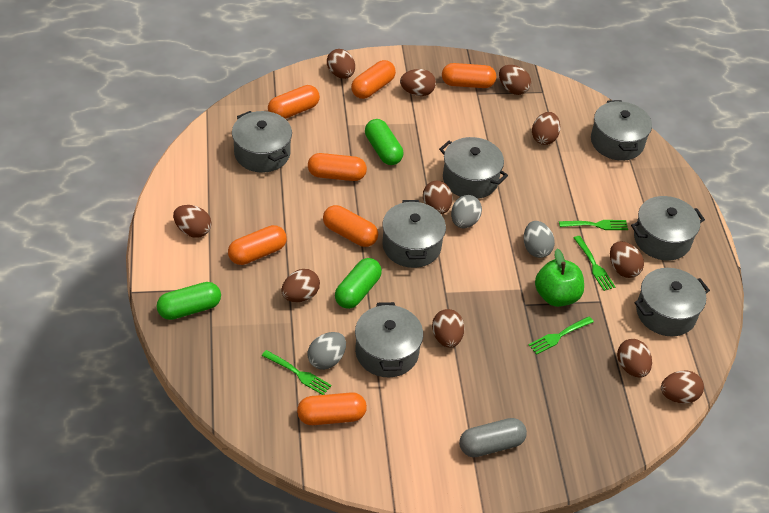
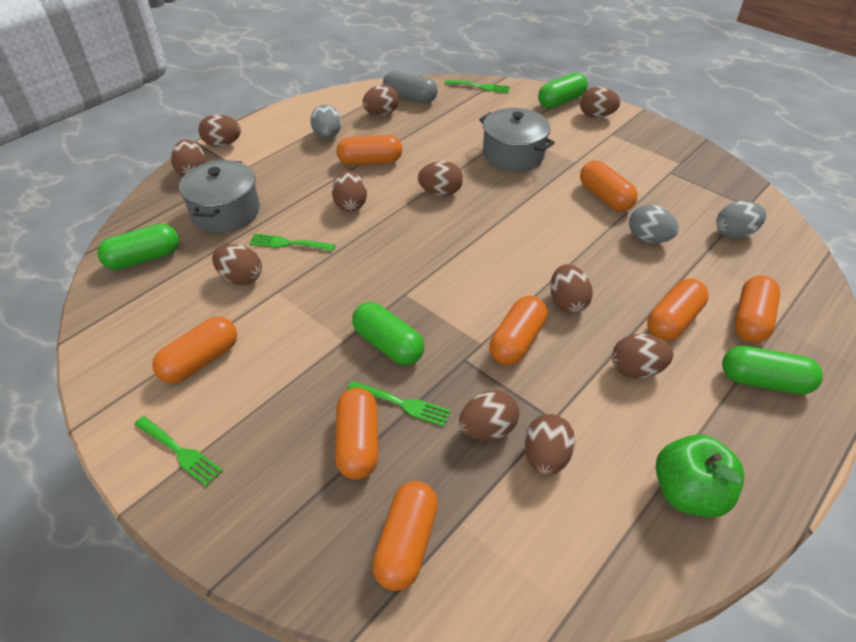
green capsule: 3 -> 4
grey pot: 7 -> 2
orange capsule: 7 -> 8

